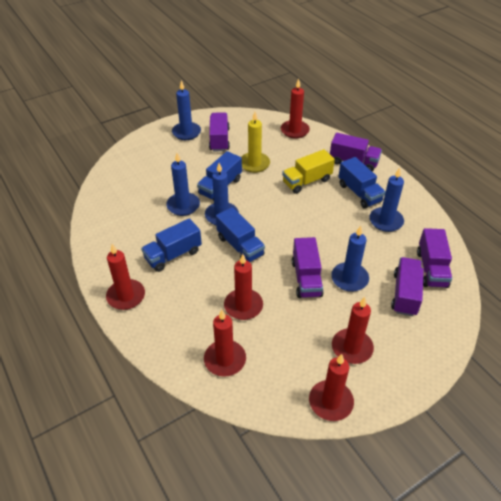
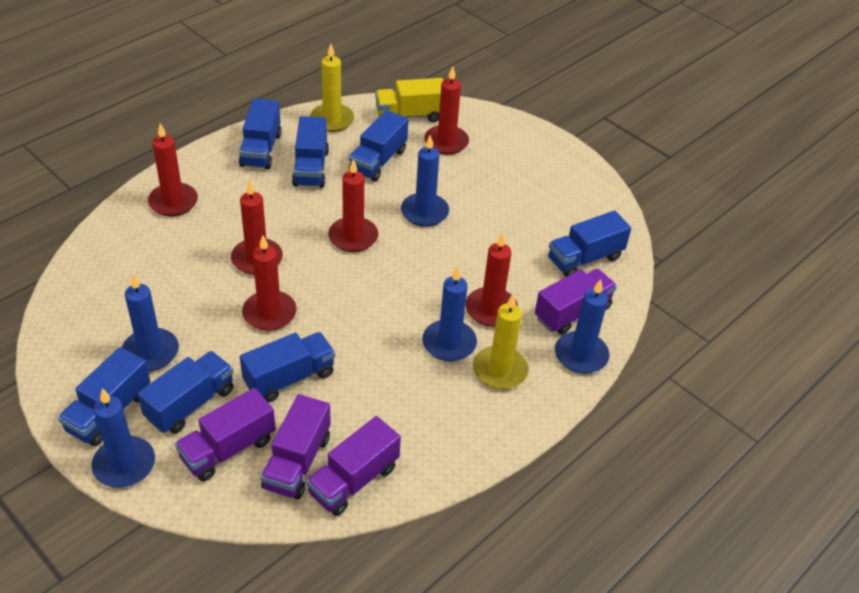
blue truck: 4 -> 7
purple truck: 5 -> 4
yellow candle: 1 -> 2

